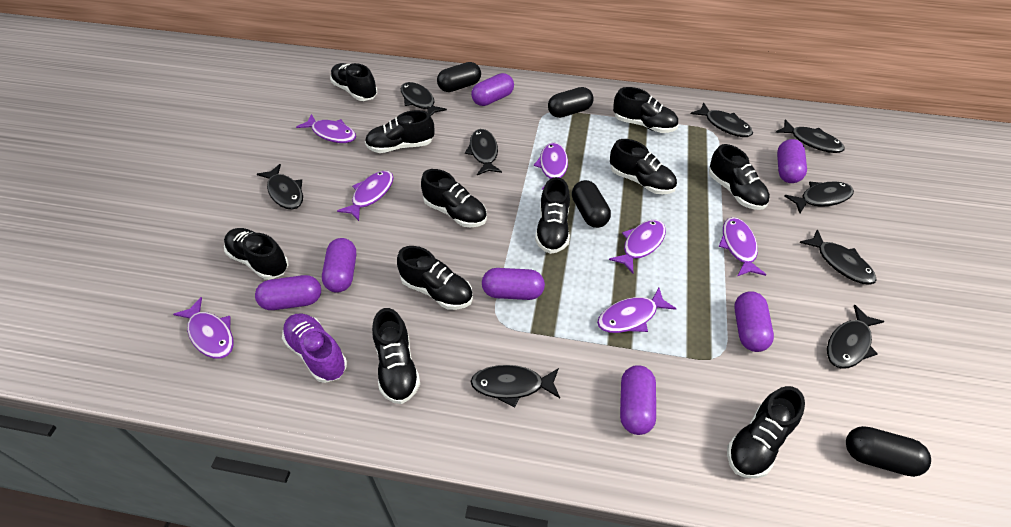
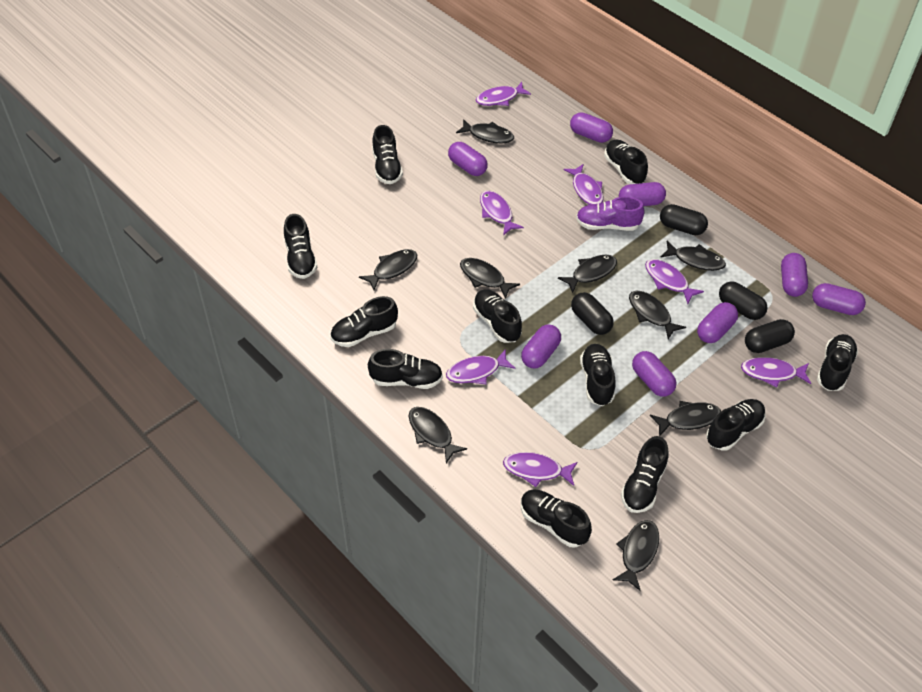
purple capsule: 7 -> 8

